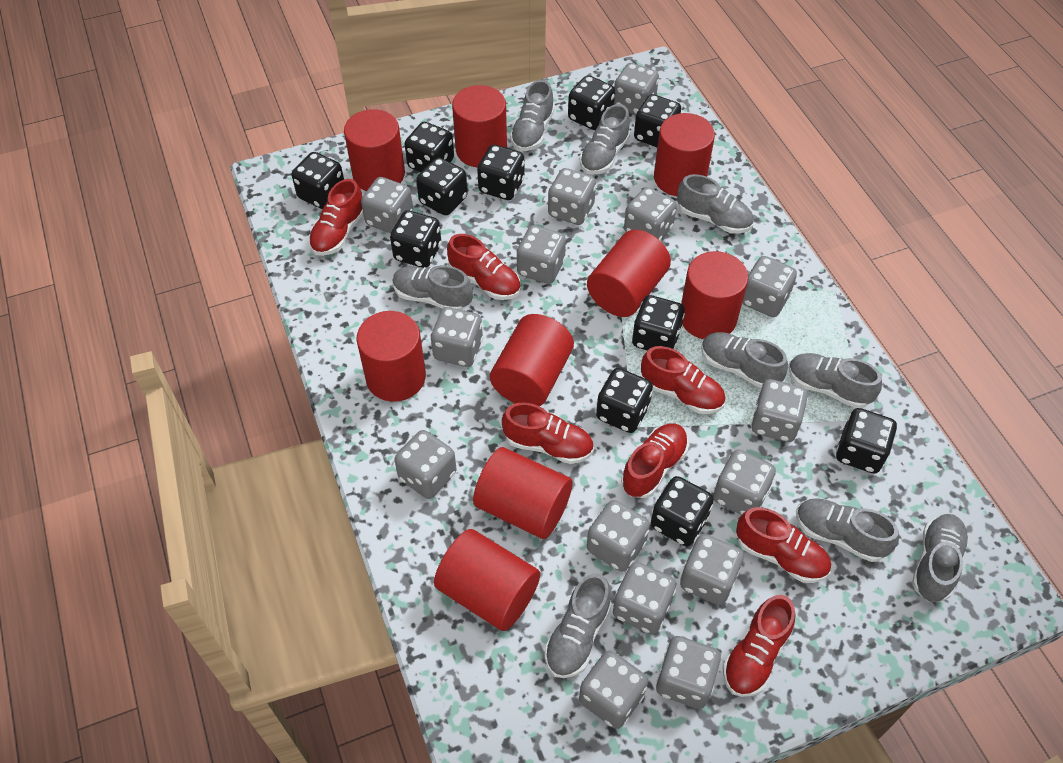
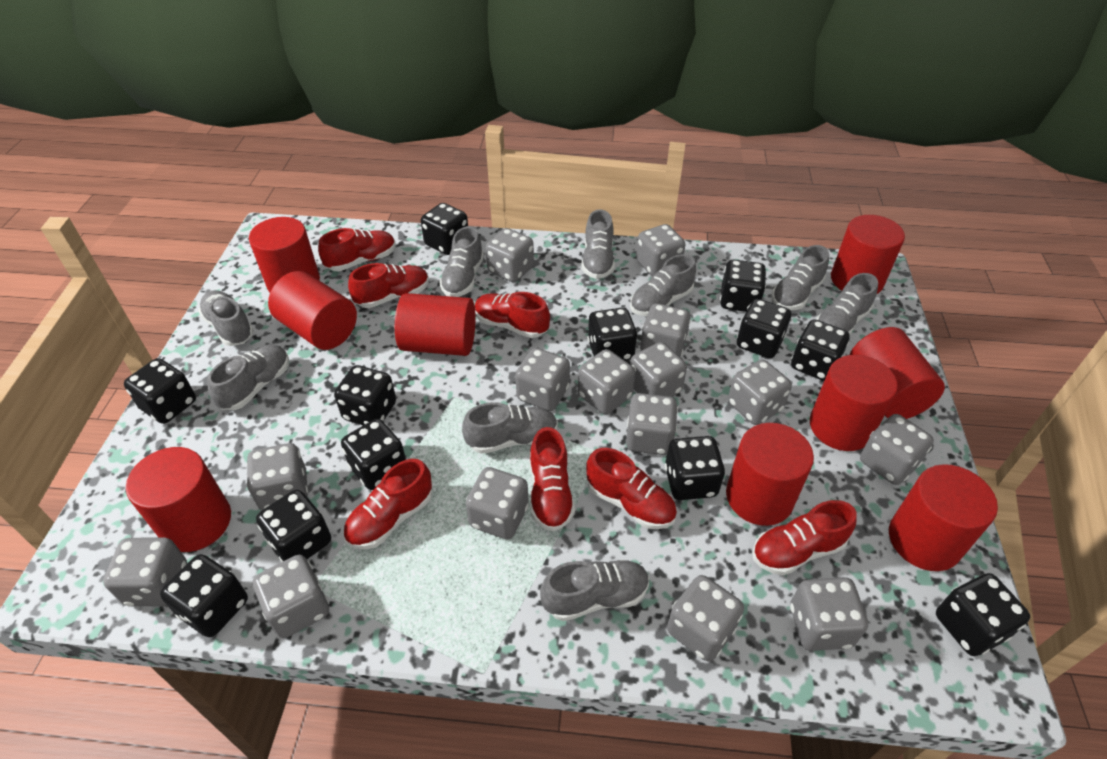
black dice: 11 -> 12

